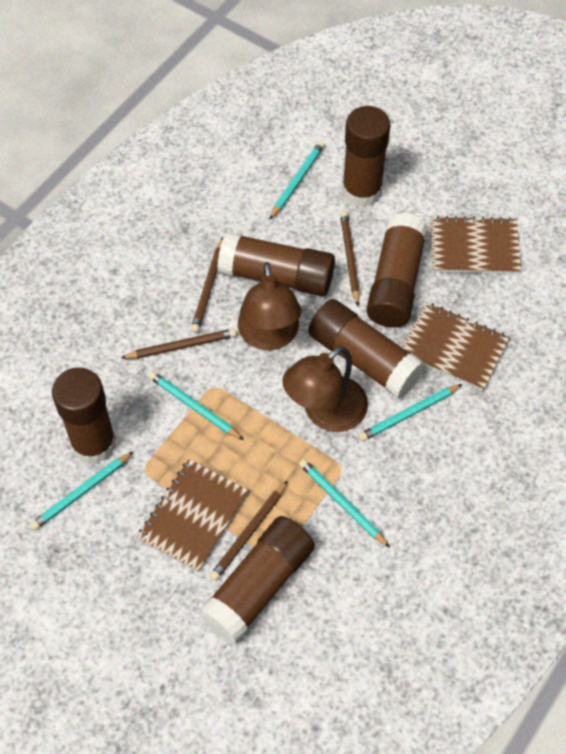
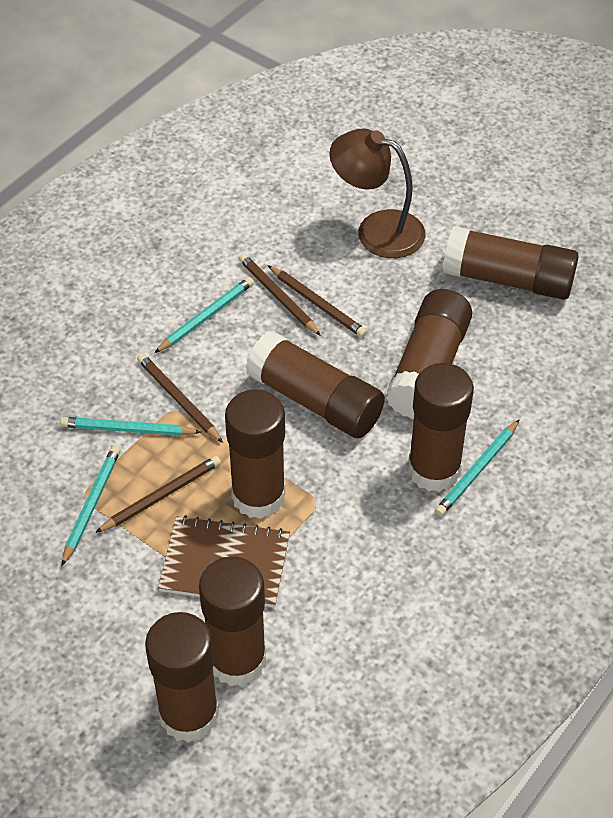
brown glue stick: 6 -> 7
brown lamp: 2 -> 1
brown notebook: 3 -> 1
turquoise pencil: 5 -> 4

